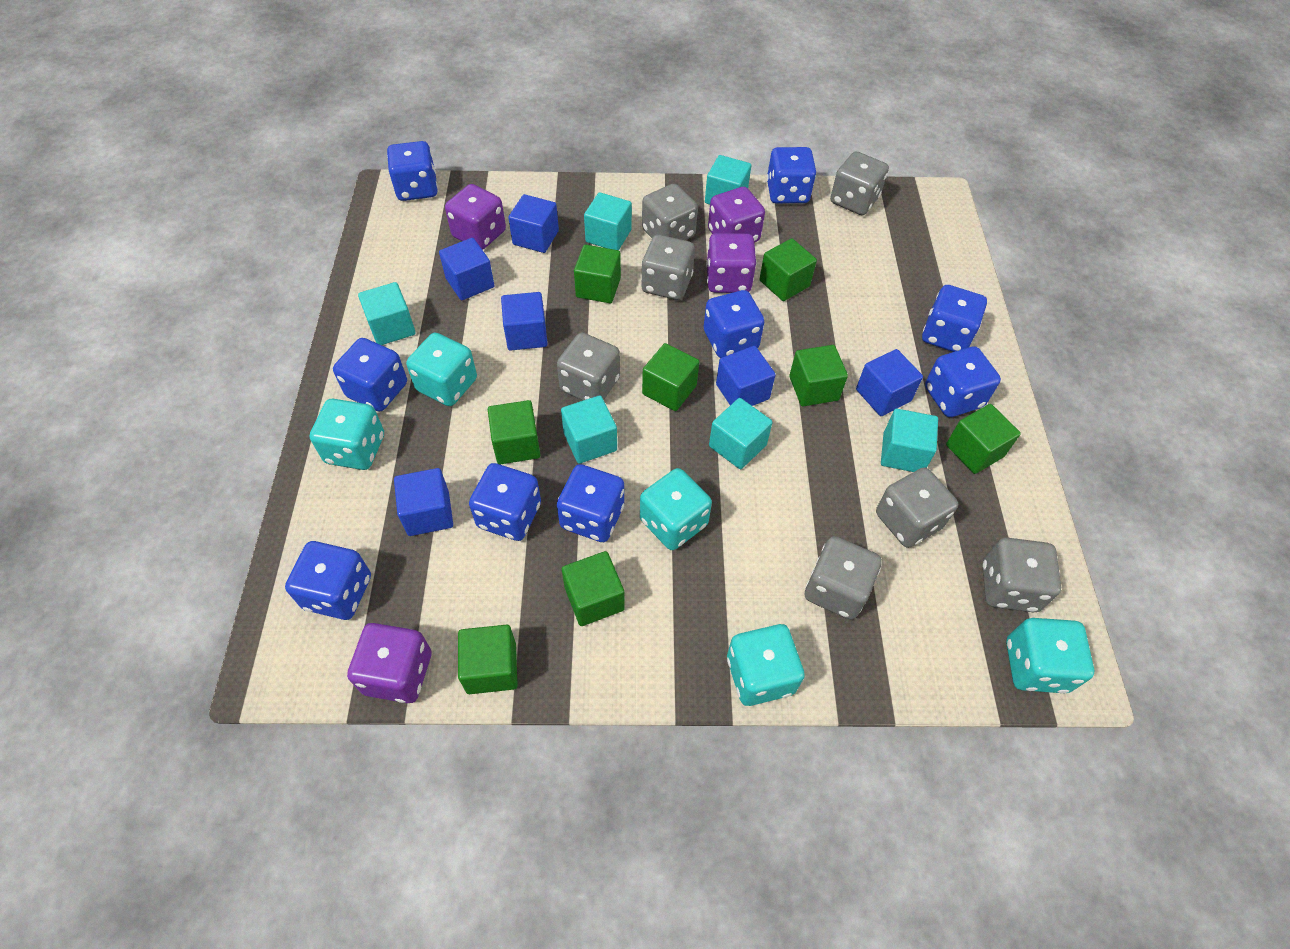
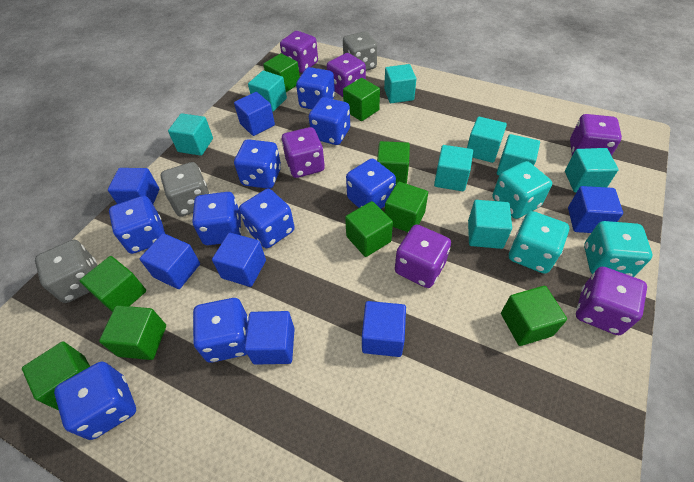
blue cube: 6 -> 7
green cube: 8 -> 9
grey dice: 7 -> 3
purple dice: 4 -> 6
turquoise cube: 6 -> 8
turquoise dice: 5 -> 3

